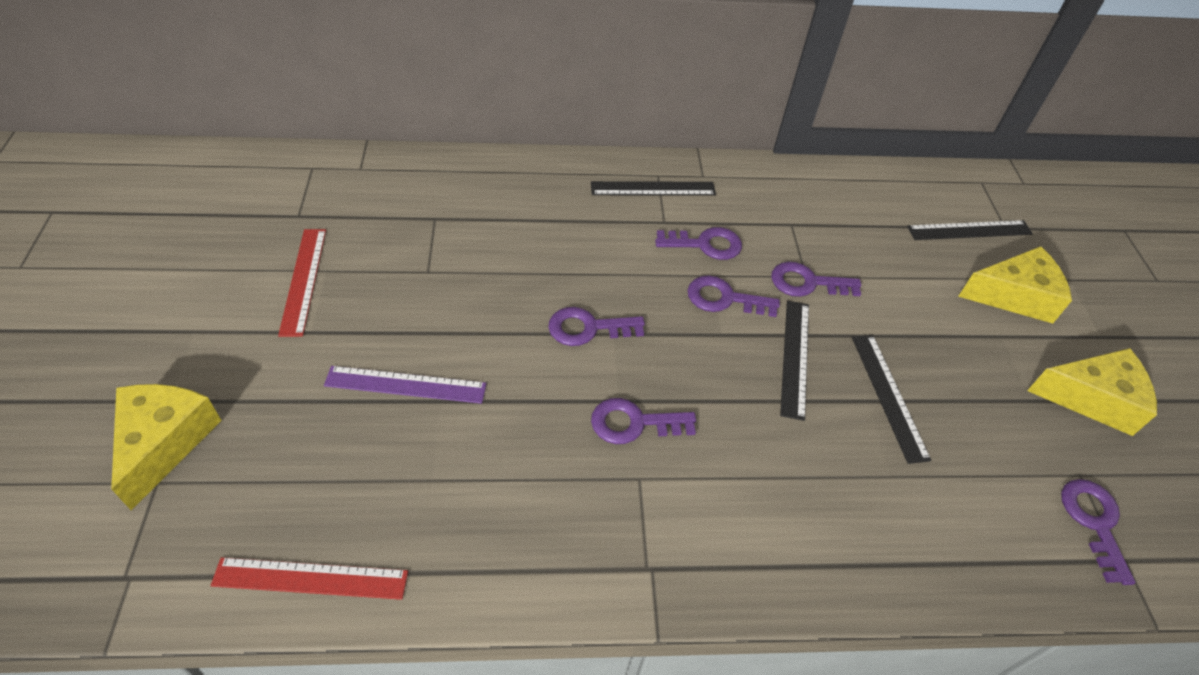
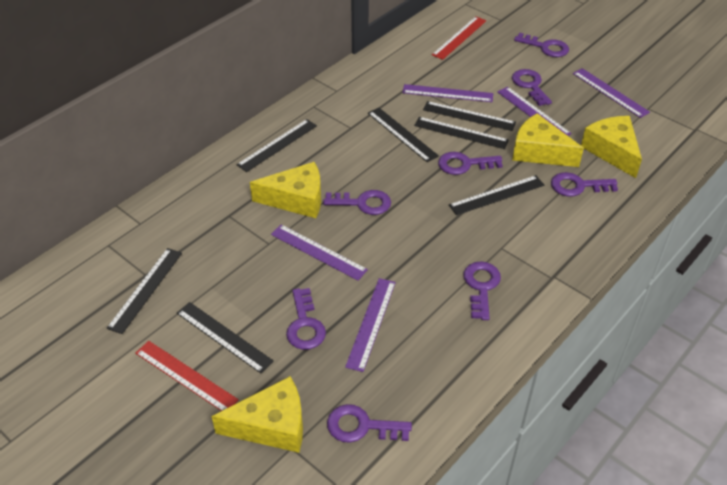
black ruler: 4 -> 7
purple key: 6 -> 8
purple ruler: 1 -> 5
yellow cheese: 3 -> 4

